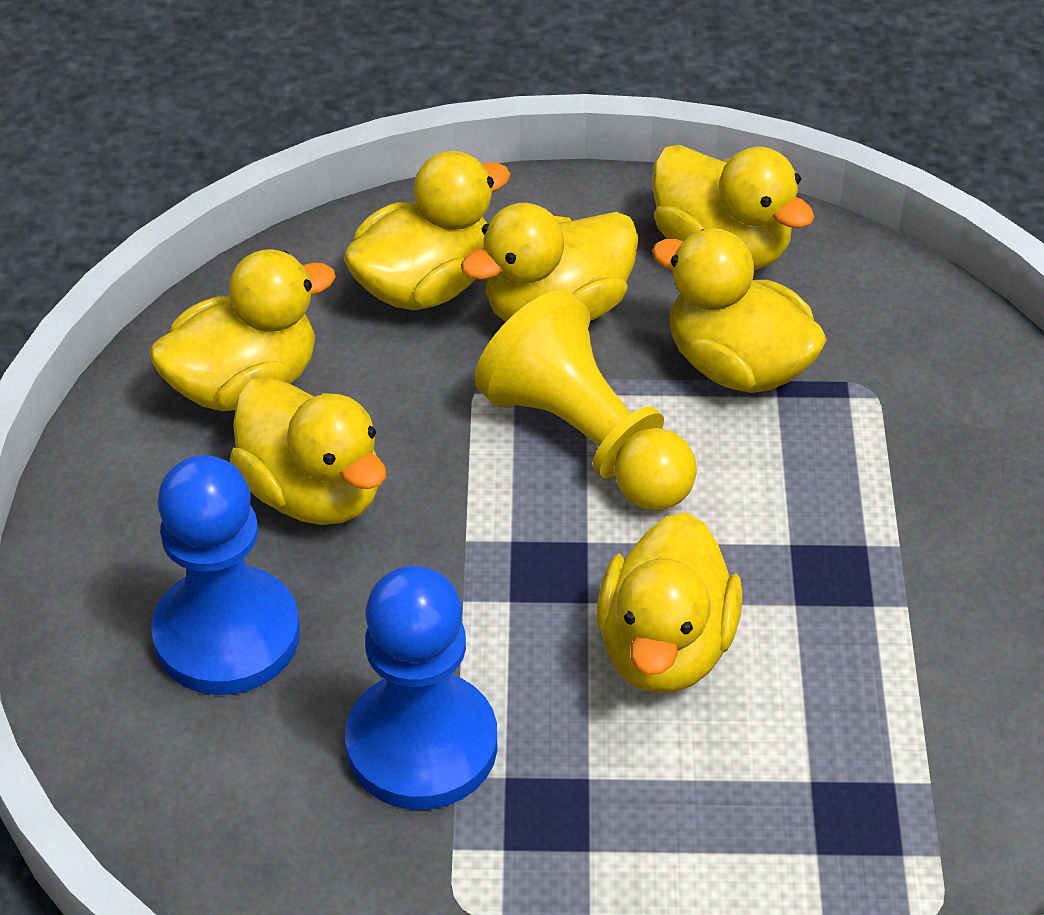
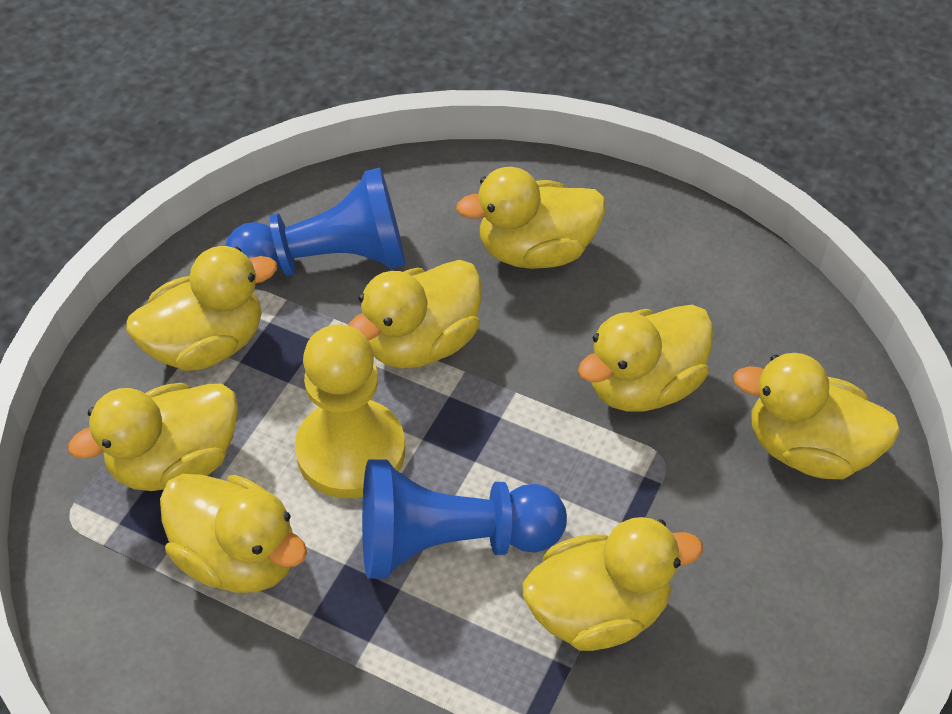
yellow duck: 7 -> 8

